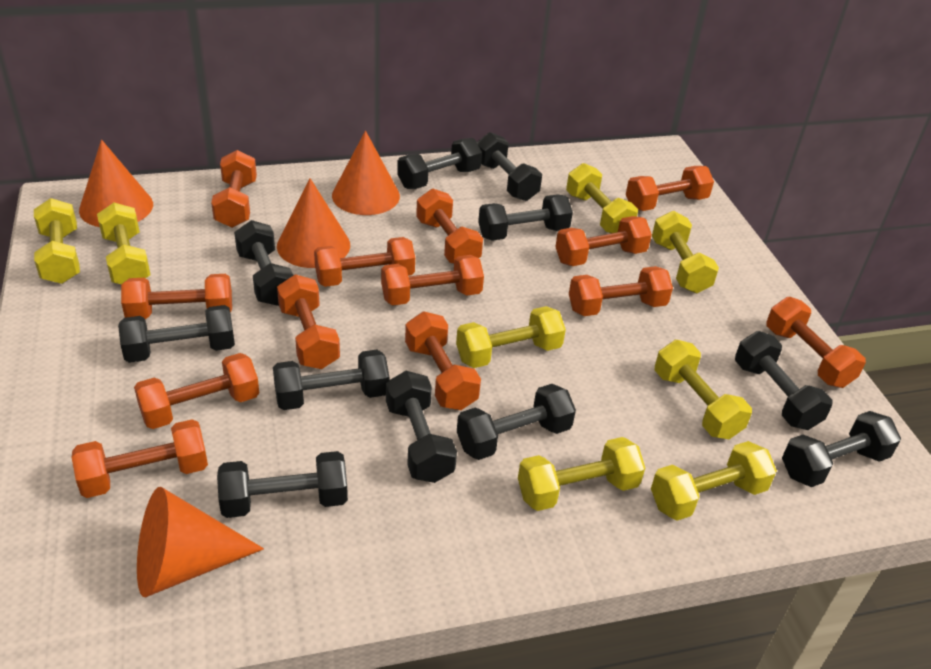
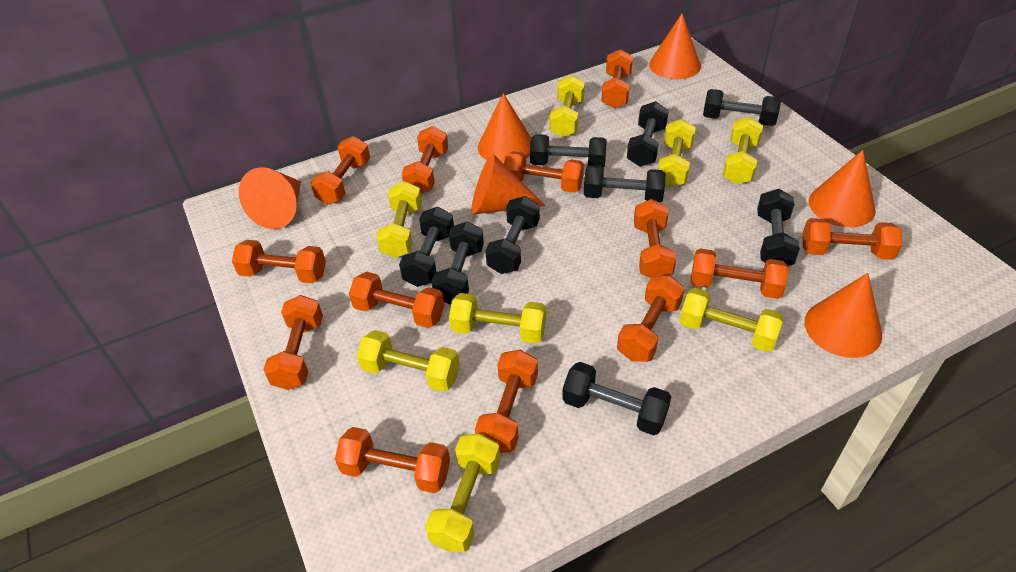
black dumbbell: 11 -> 9
orange cone: 4 -> 6

